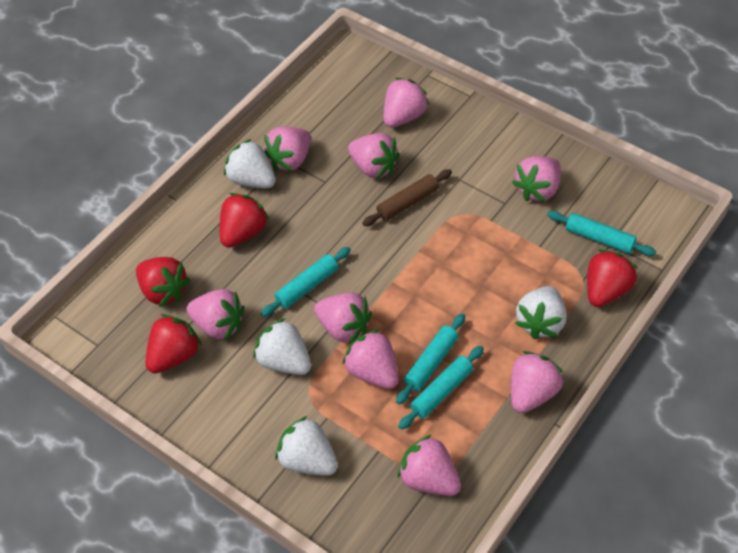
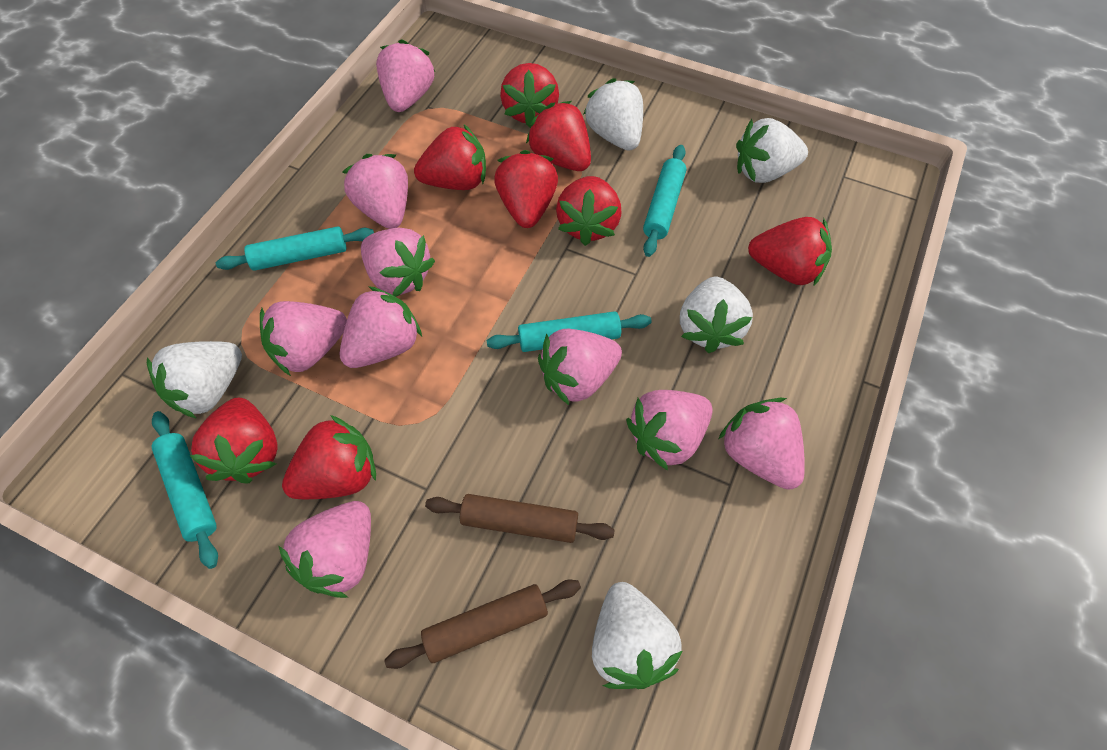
brown rolling pin: 1 -> 2
red strawberry: 4 -> 8
white strawberry: 4 -> 5

